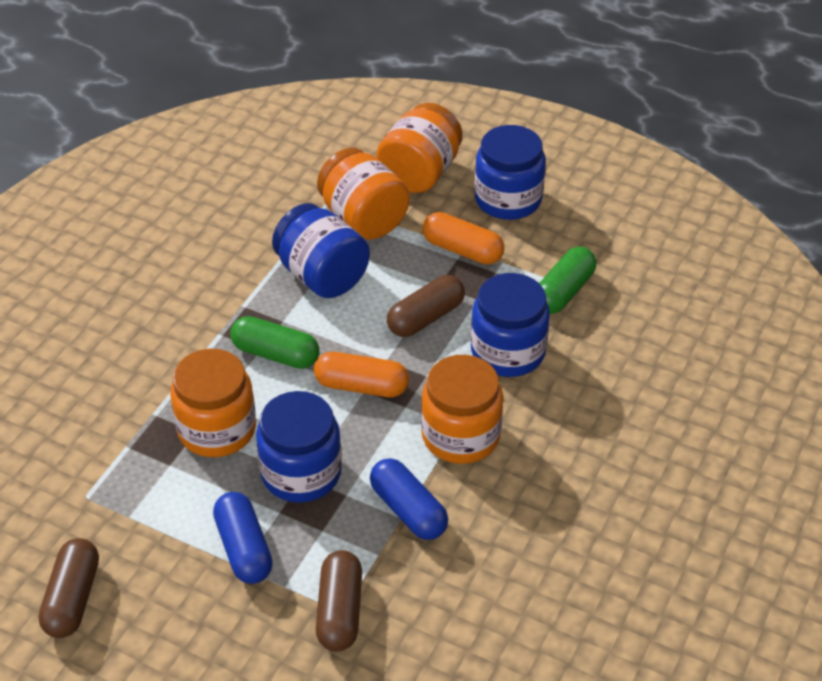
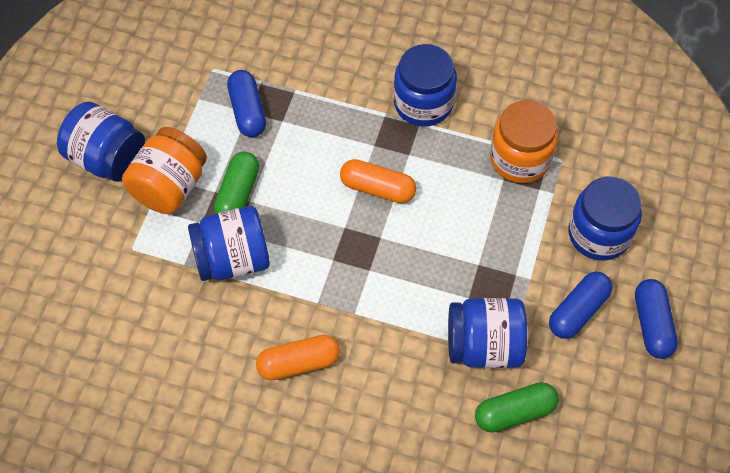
blue capsule: 2 -> 3
blue jar: 4 -> 5
brown capsule: 3 -> 0
orange jar: 4 -> 2

